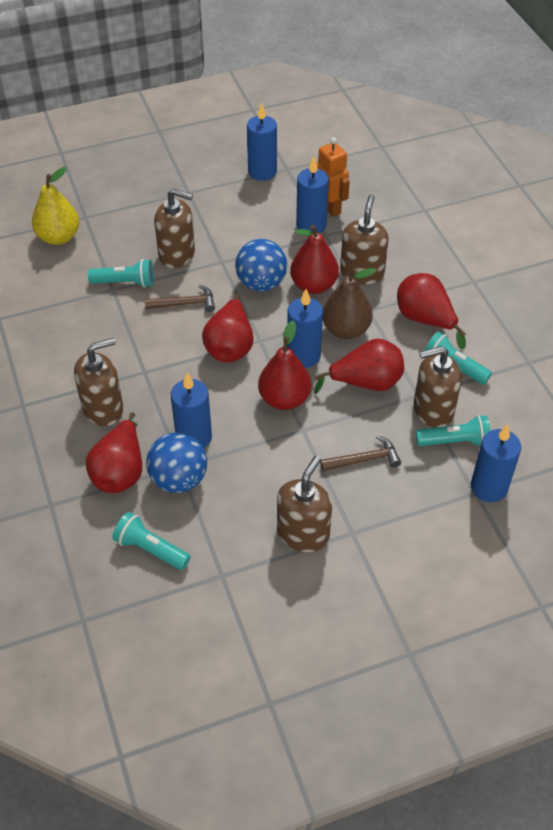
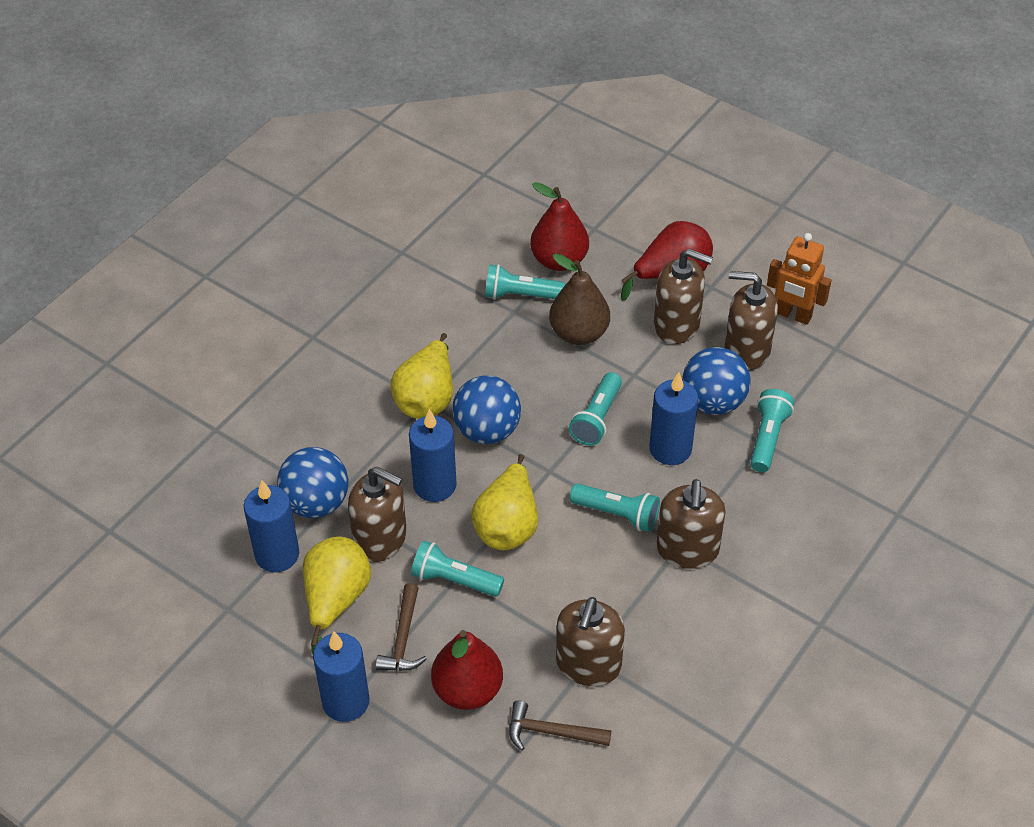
blue ball: 2 -> 3
blue candle: 5 -> 4
red pear: 6 -> 3
turquoise flashlight: 4 -> 5
yellow pear: 1 -> 3

